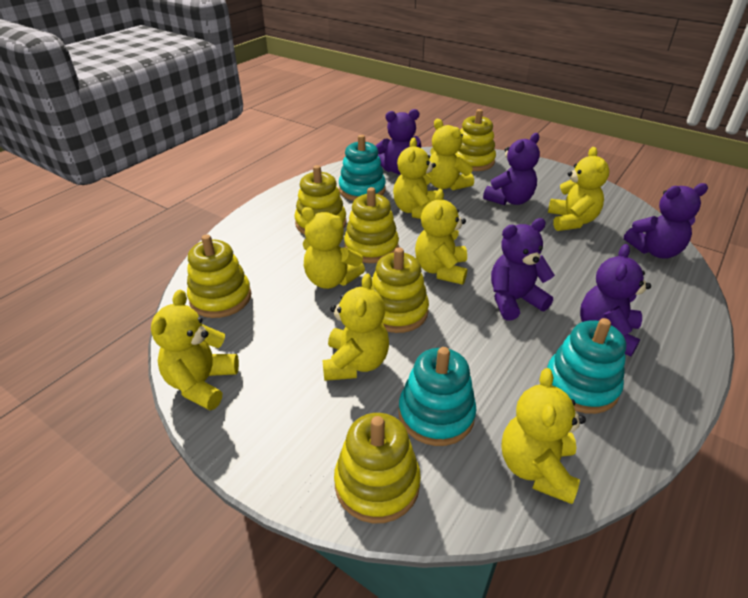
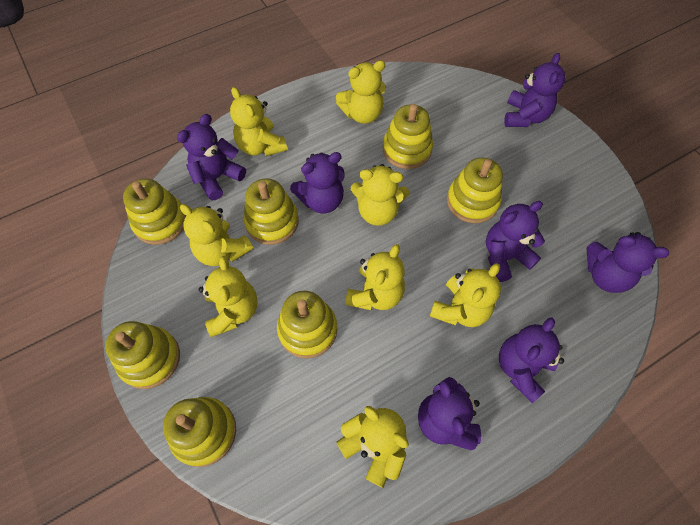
purple teddy bear: 5 -> 7
turquoise stacking toy: 3 -> 0
yellow stacking toy: 6 -> 7

